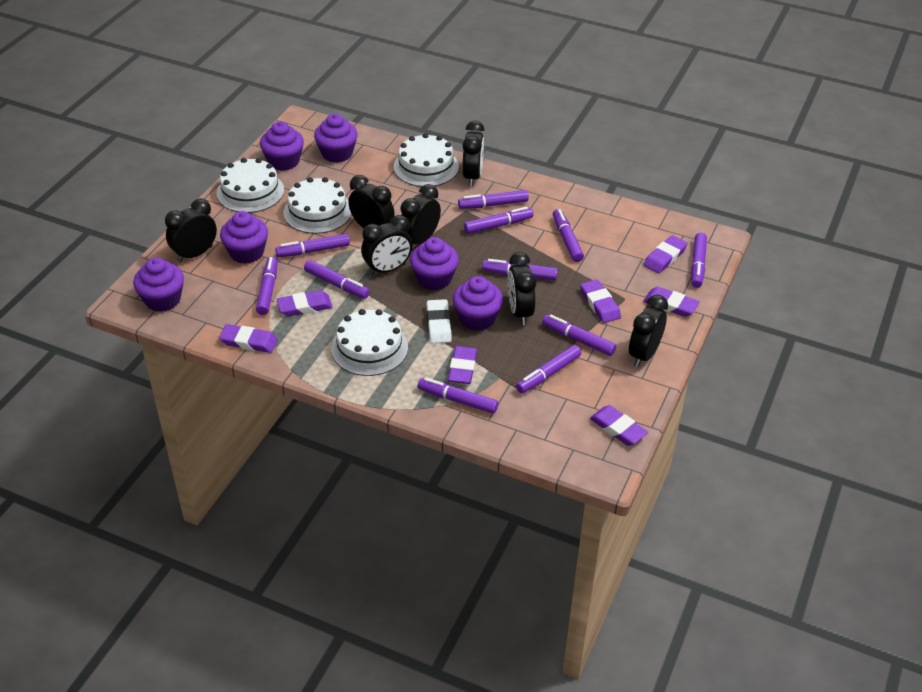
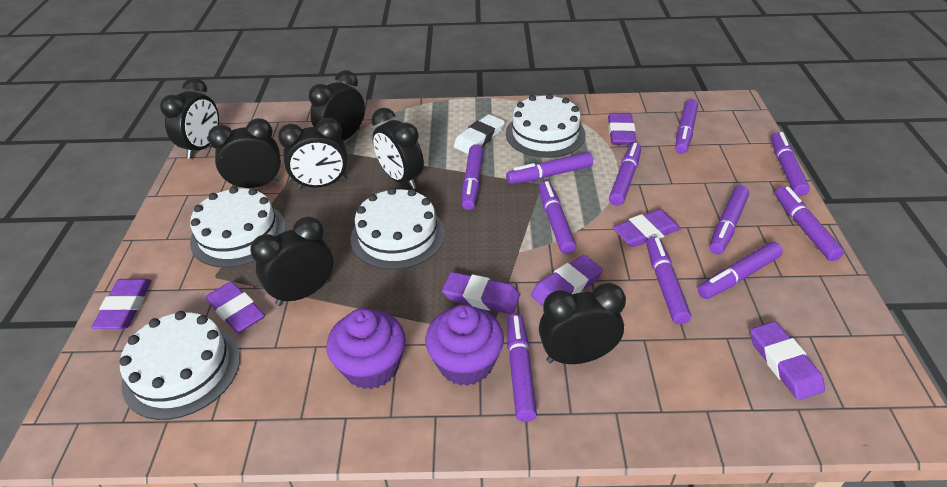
purple cupcake: 6 -> 2

